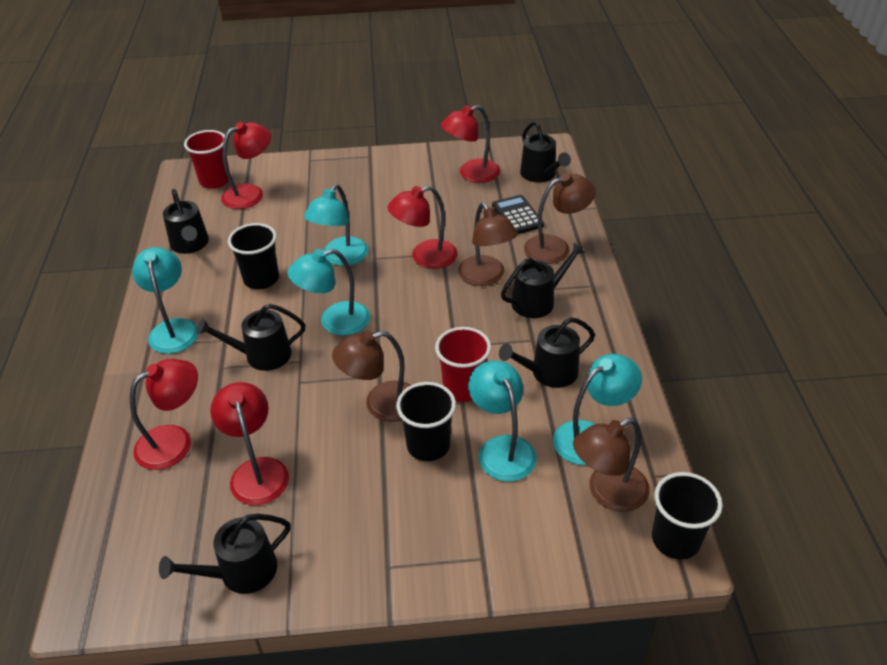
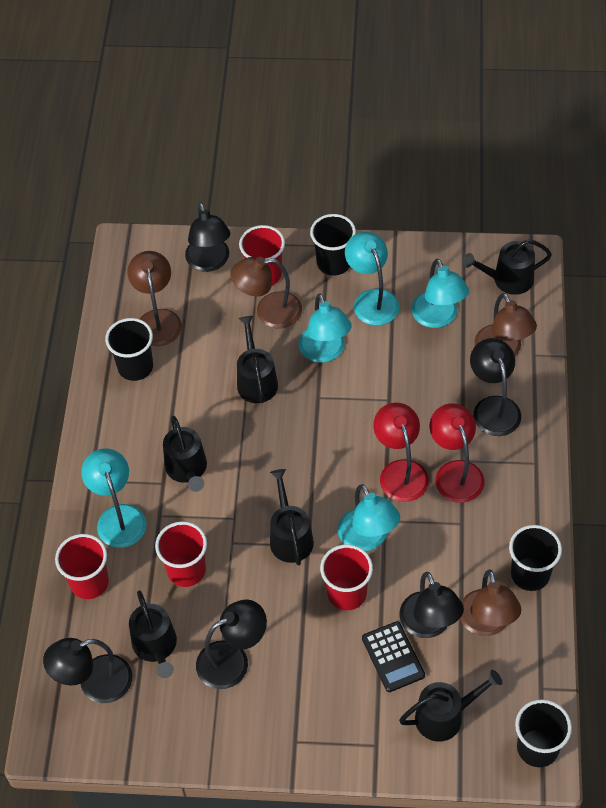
black cup: 3 -> 4
black lamp: 0 -> 5
red cup: 2 -> 4
red lamp: 5 -> 2

